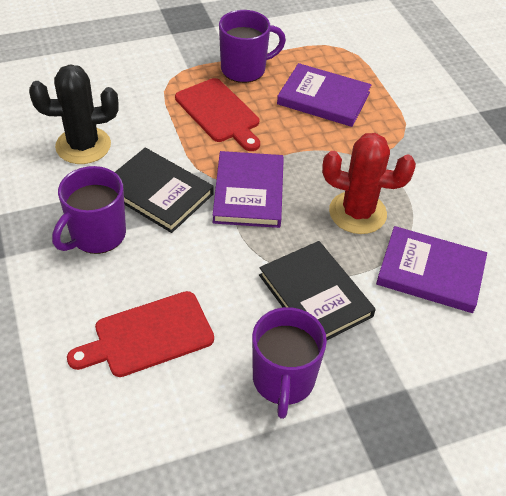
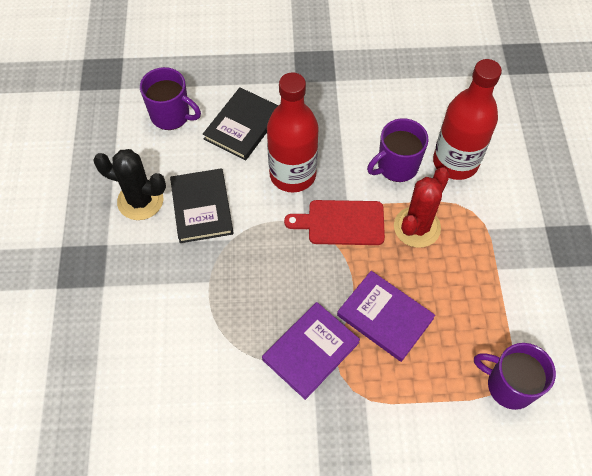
purple book: 3 -> 2
red bottle: 0 -> 2
red cutting board: 2 -> 1

